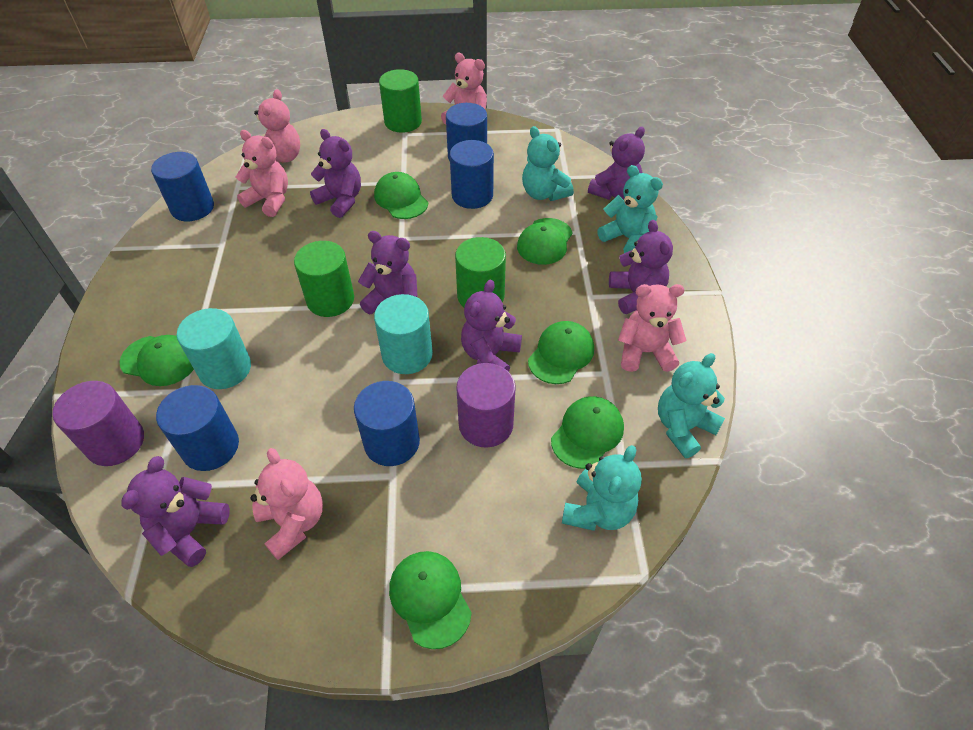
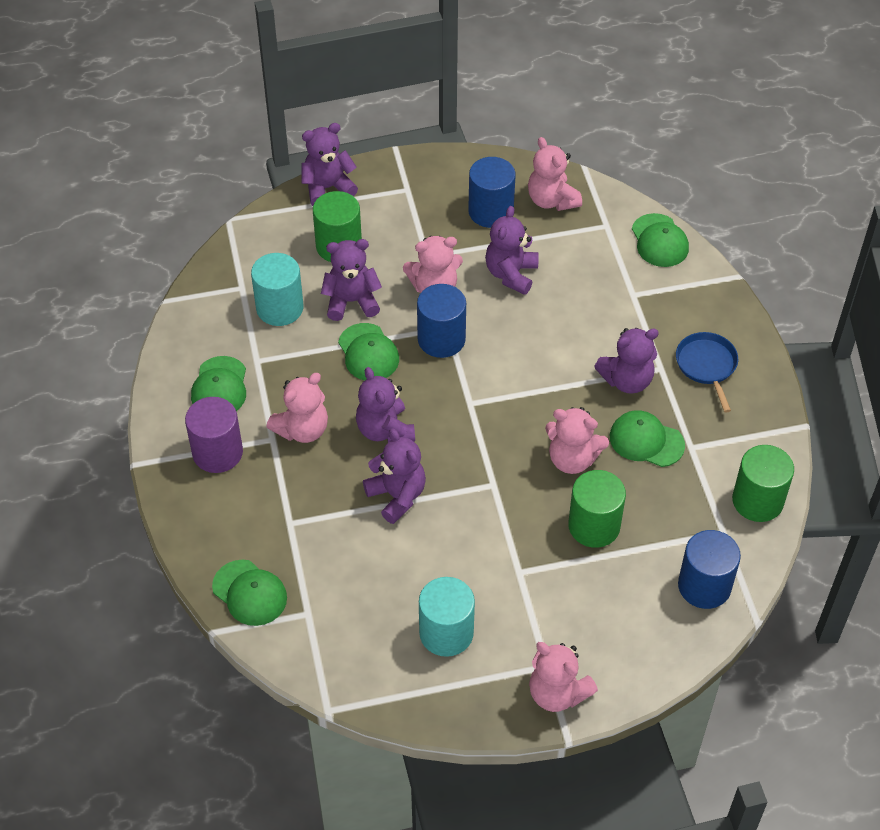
blue cylinder: 5 -> 3
blue pan: 0 -> 1
green cap: 6 -> 5
purple cylinder: 2 -> 1
turquoise teddy bear: 4 -> 0

